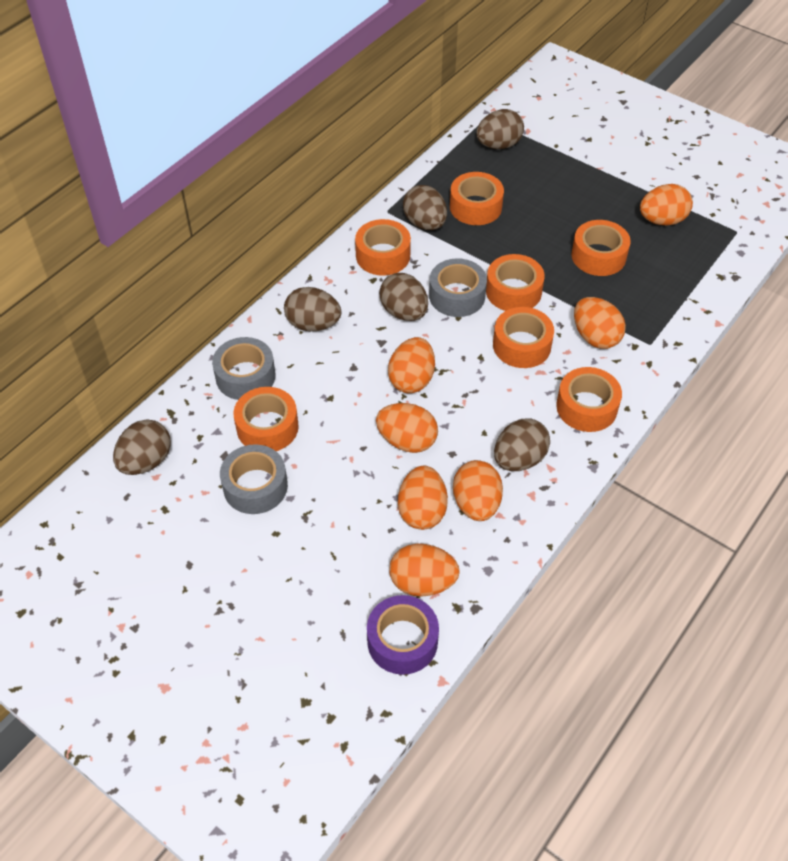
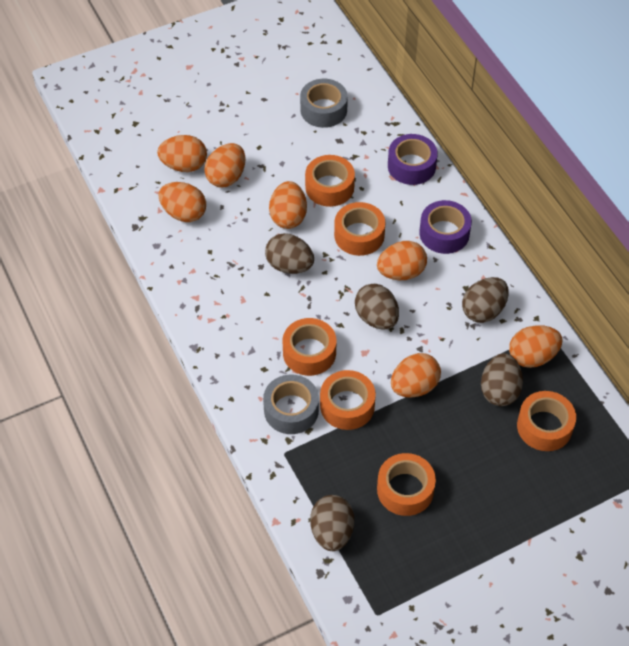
brown egg: 6 -> 5
grey tape: 3 -> 2
orange tape: 7 -> 6
purple tape: 1 -> 2

